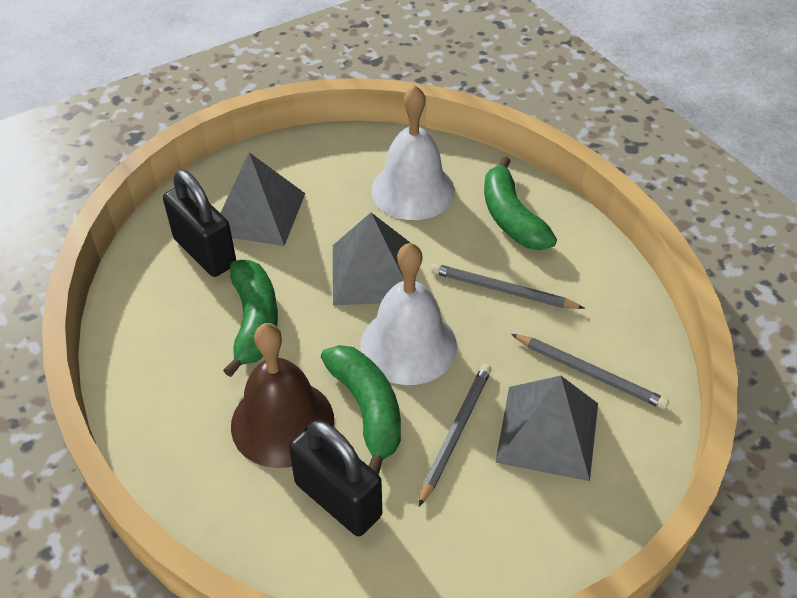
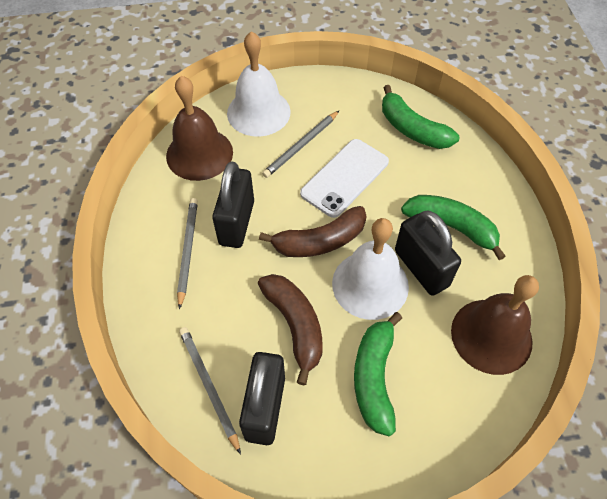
black padlock: 2 -> 3
brown banana: 0 -> 2
brown bell: 1 -> 2
grey pyramid: 3 -> 0
white phone: 0 -> 1

